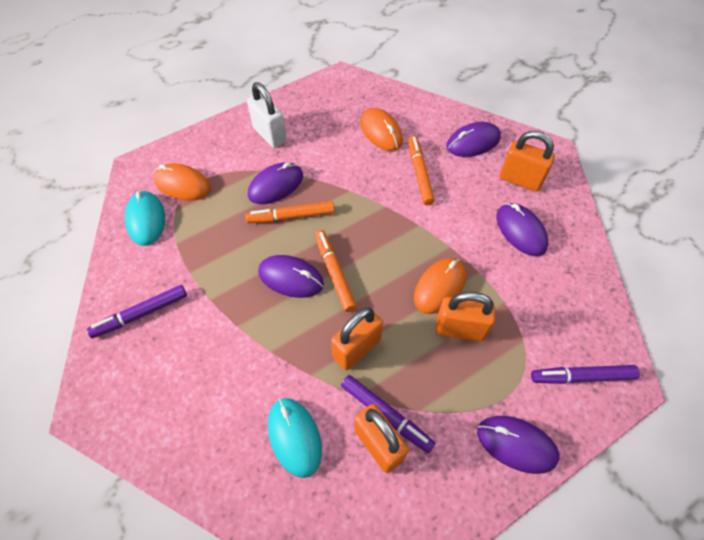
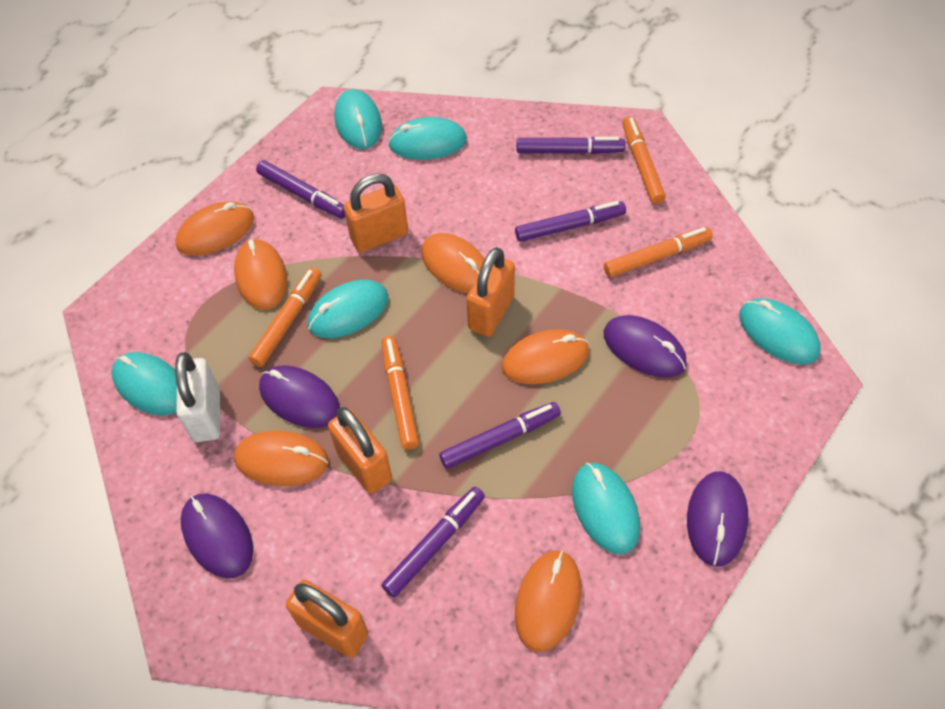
orange marker: 3 -> 4
orange mouse: 3 -> 6
purple marker: 3 -> 5
purple mouse: 5 -> 4
turquoise mouse: 2 -> 6

